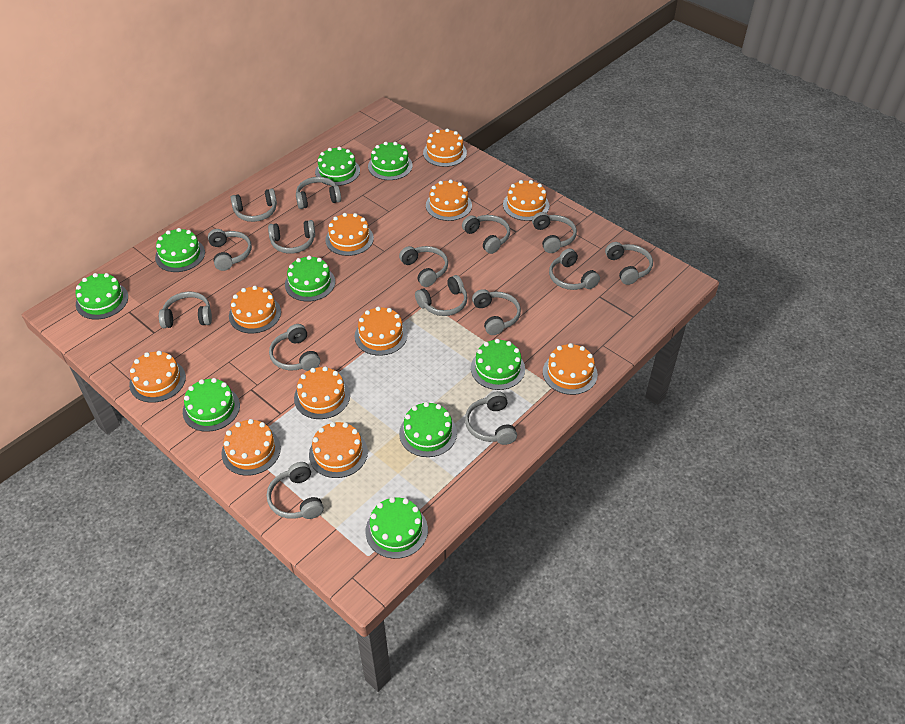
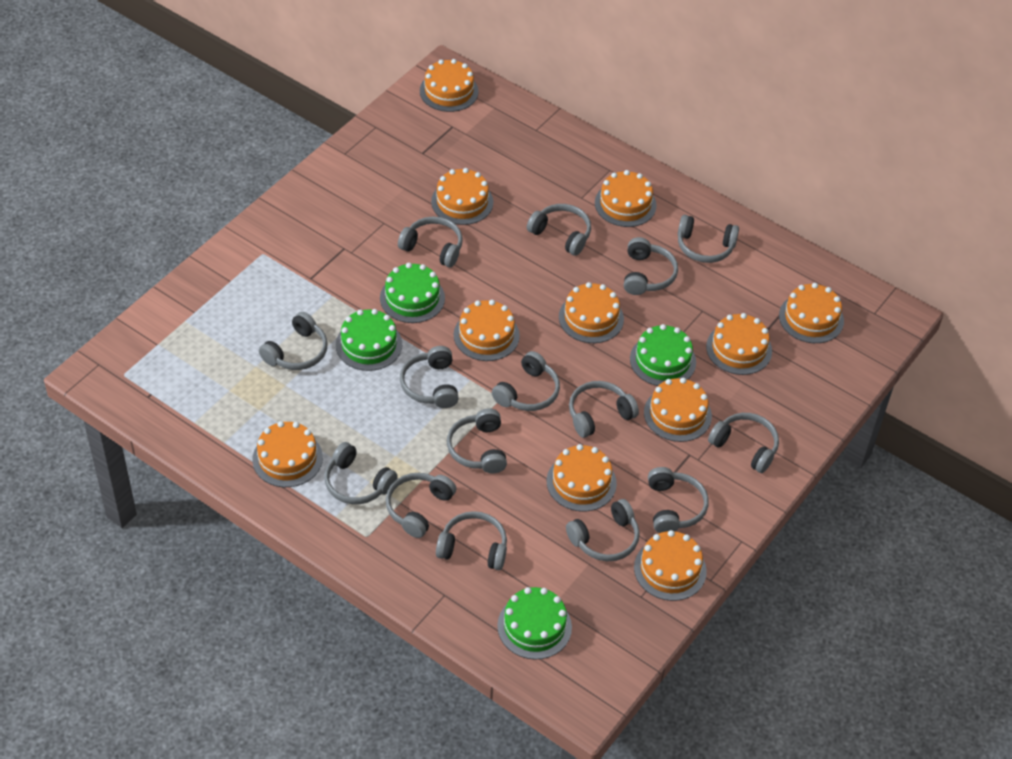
green cake: 9 -> 4

